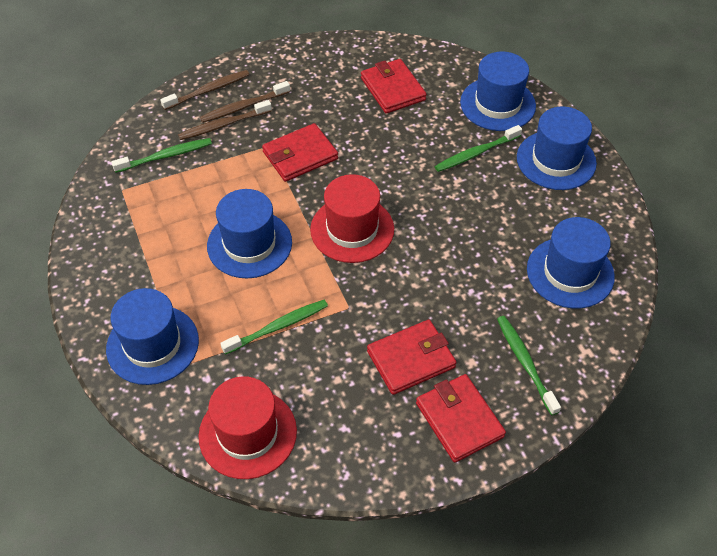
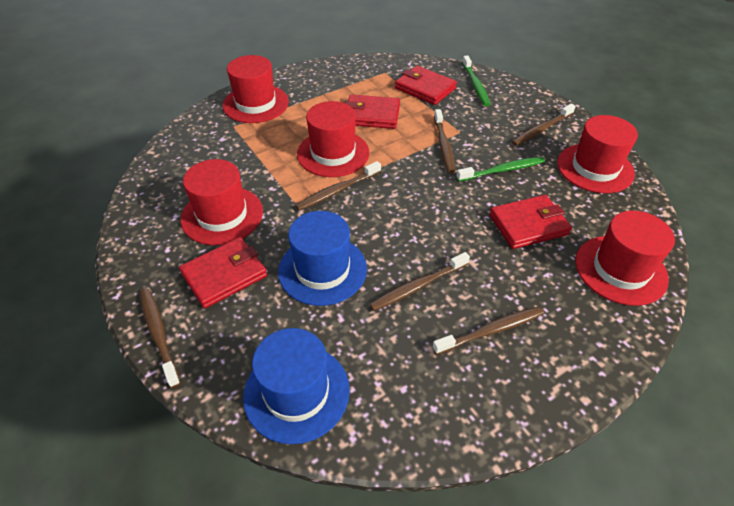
blue hat: 5 -> 2
brown toothbrush: 3 -> 6
green toothbrush: 4 -> 2
red hat: 2 -> 5

